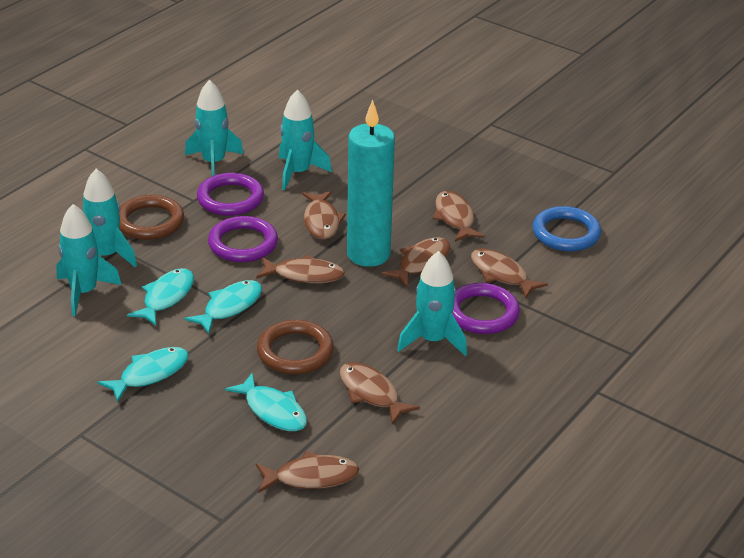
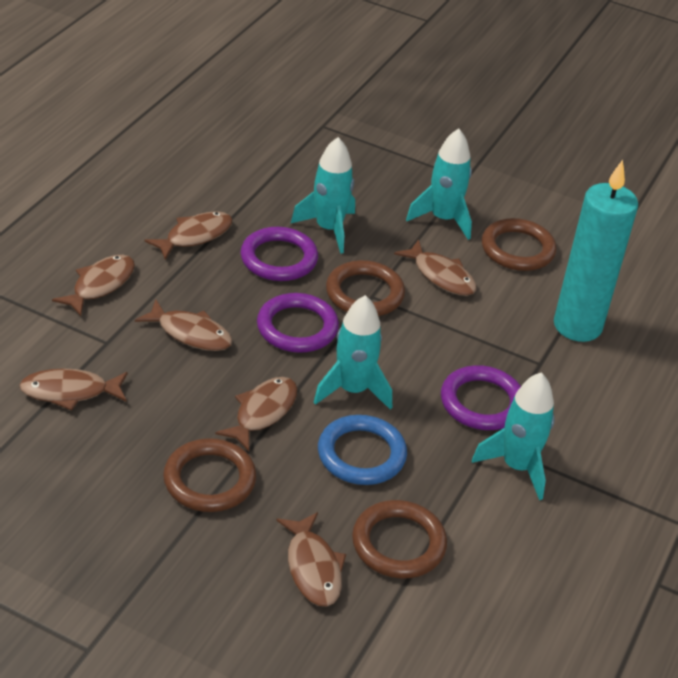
brown ring: 2 -> 4
turquoise fish: 4 -> 0
turquoise rocket: 5 -> 4

